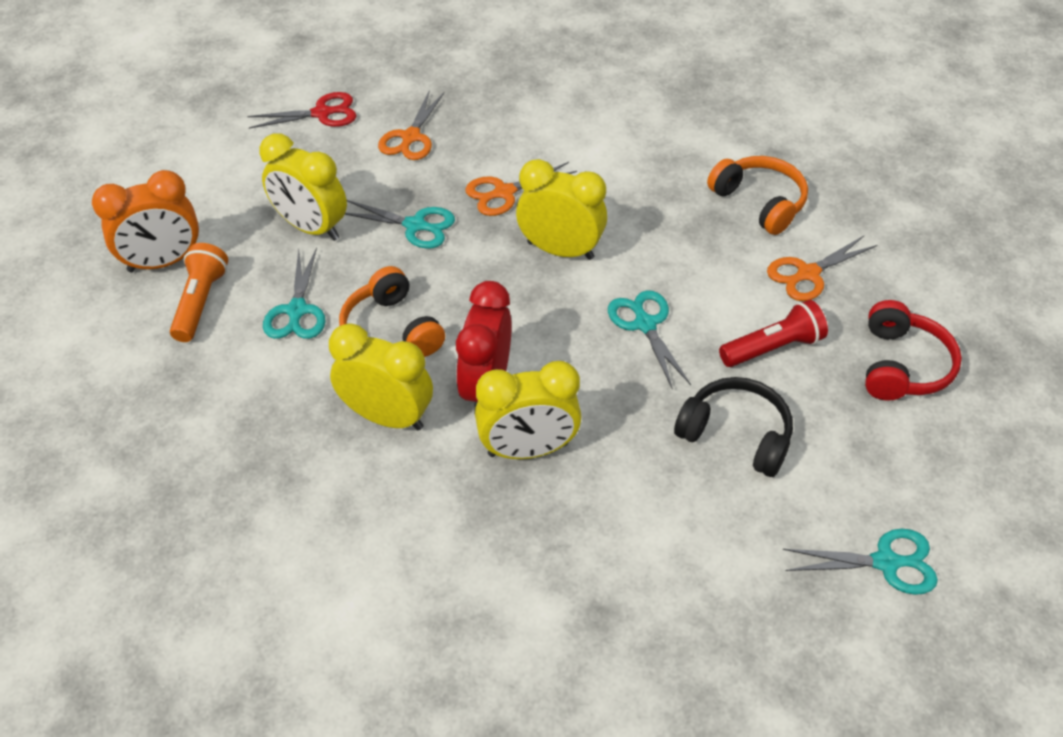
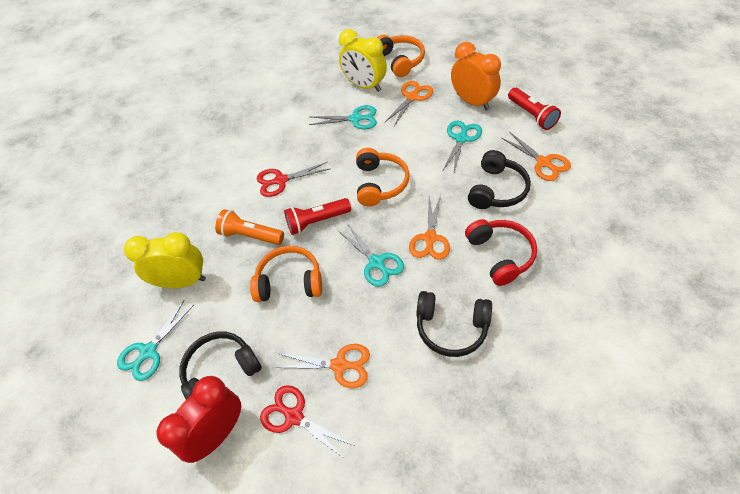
black headphones: 1 -> 3
orange headphones: 2 -> 3
orange scissors: 3 -> 4
red flashlight: 1 -> 2
red scissors: 1 -> 2
yellow clock: 4 -> 2

